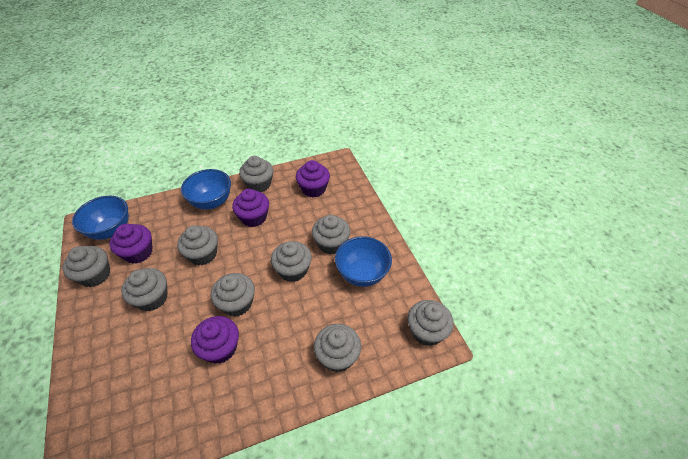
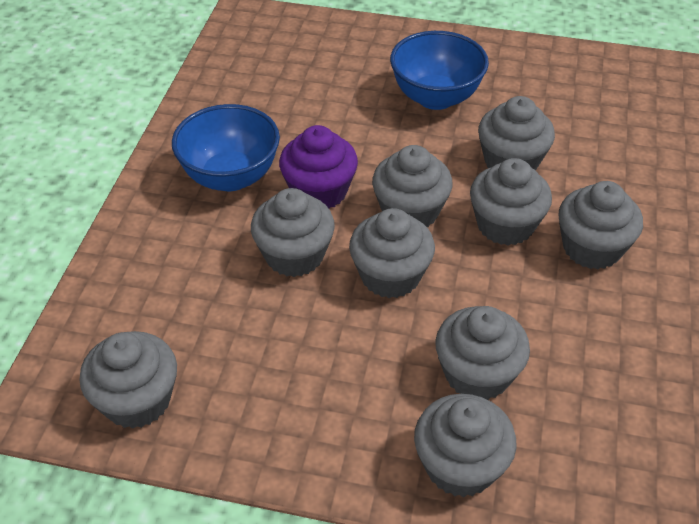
blue bowl: 3 -> 2
purple cupcake: 4 -> 1

